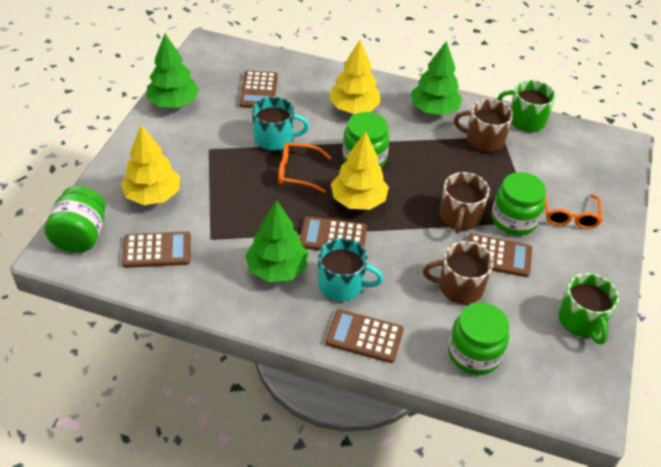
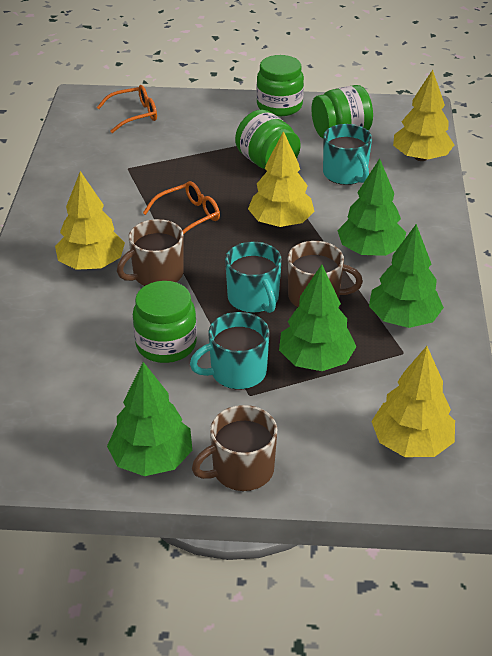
brown calculator: 5 -> 0
green mug: 2 -> 0
green tree: 3 -> 4
turquoise mug: 2 -> 3
yellow tree: 3 -> 4

